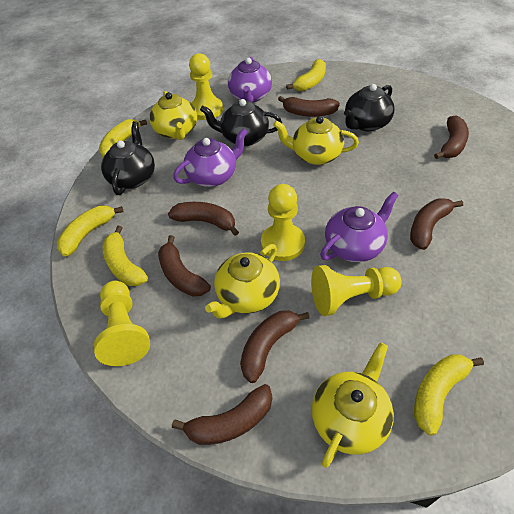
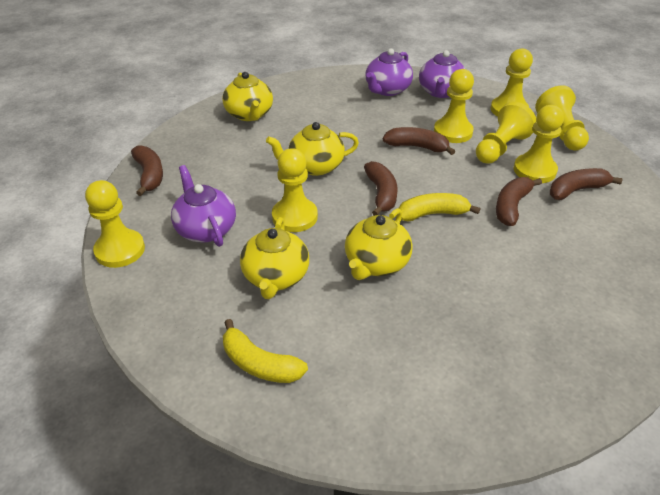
black teapot: 3 -> 0
brown banana: 7 -> 5
yellow banana: 5 -> 2
yellow pawn: 4 -> 7

